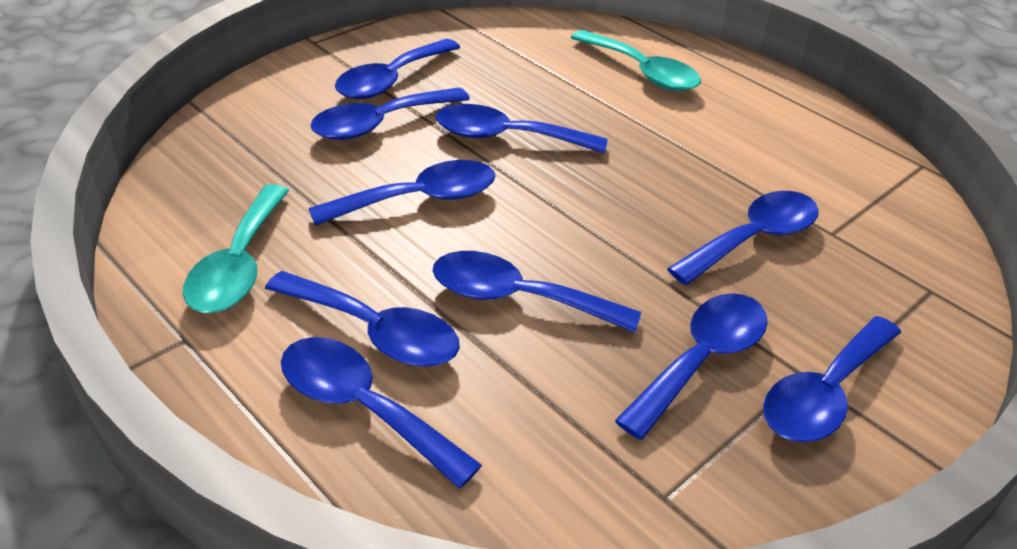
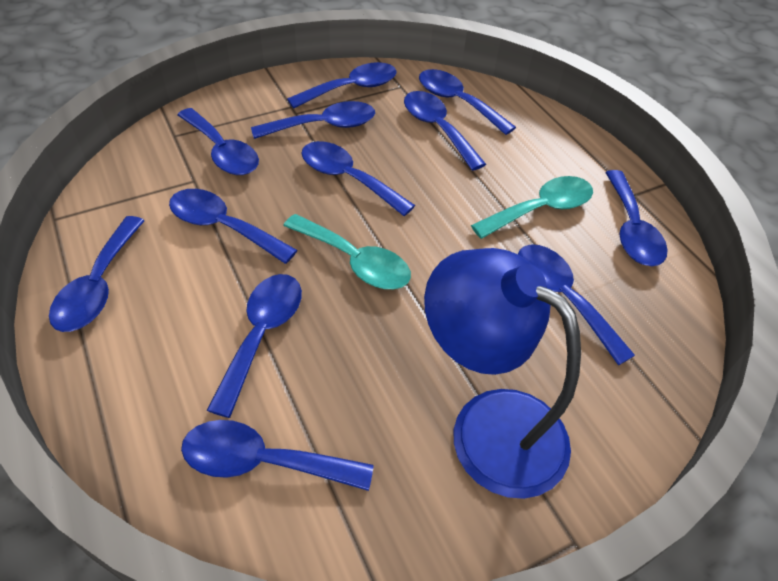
blue lamp: 0 -> 1
blue spoon: 10 -> 12

